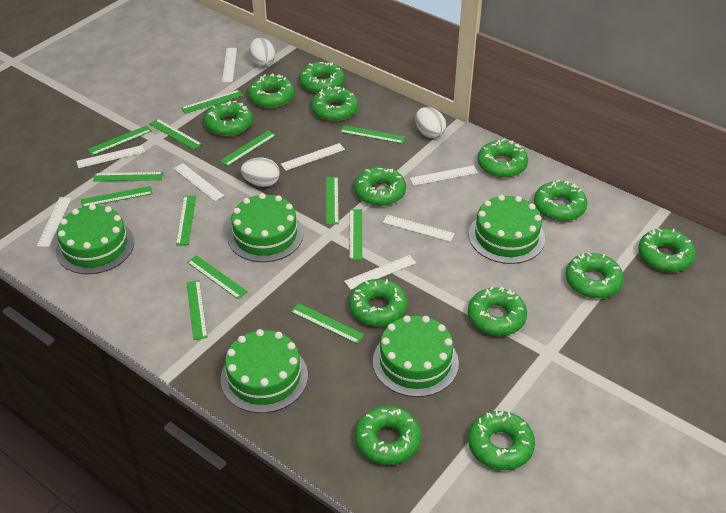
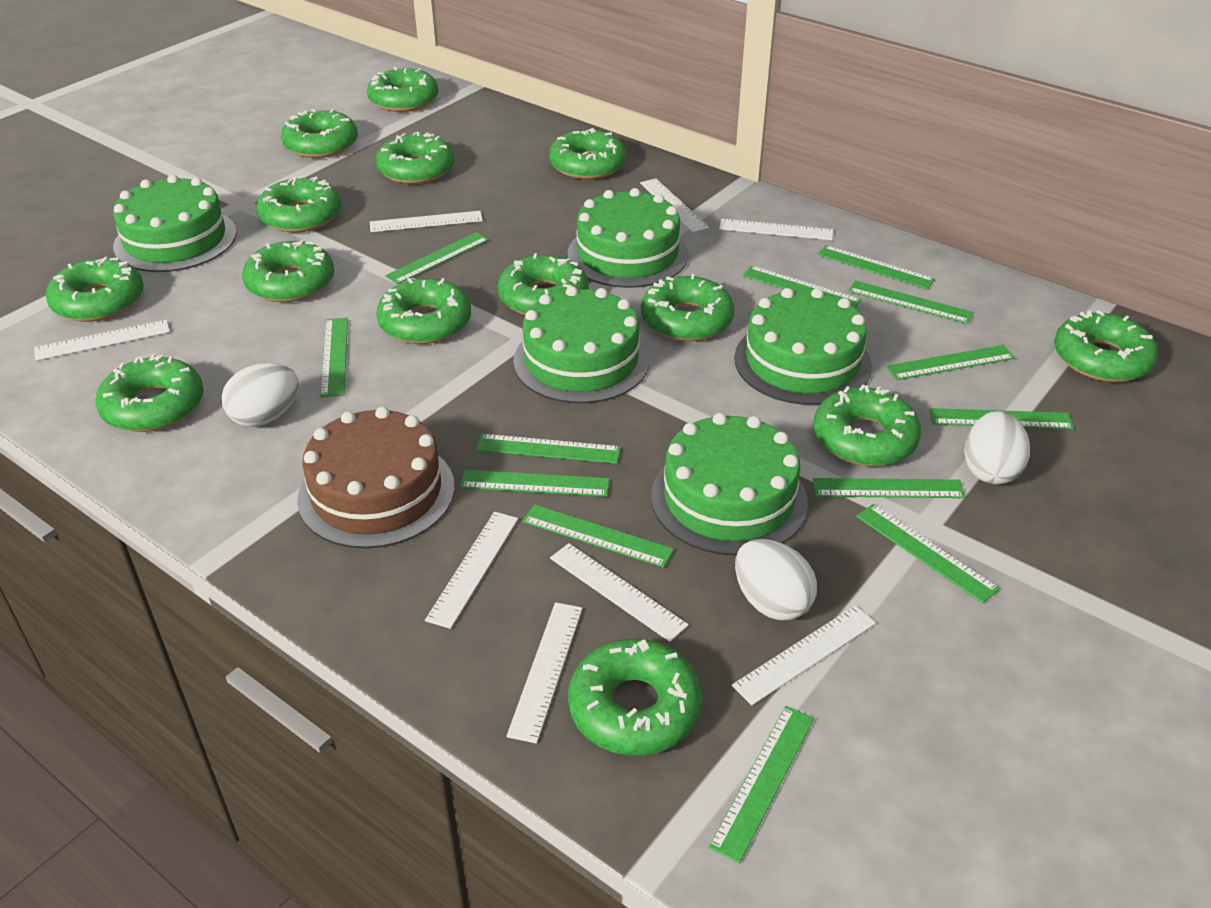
brown cake: 0 -> 1
green donut: 13 -> 14

